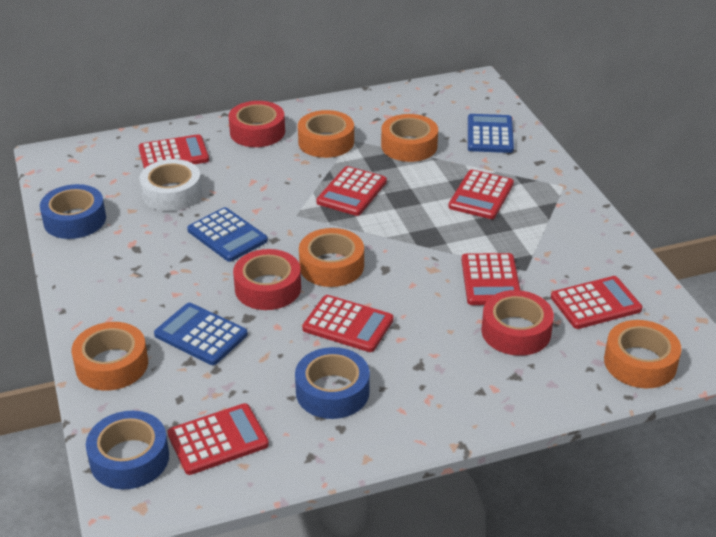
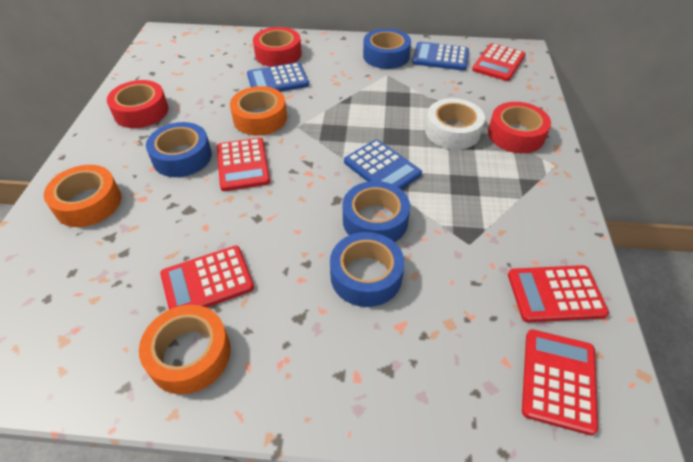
blue tape: 3 -> 4
orange tape: 5 -> 3
red calculator: 7 -> 5

